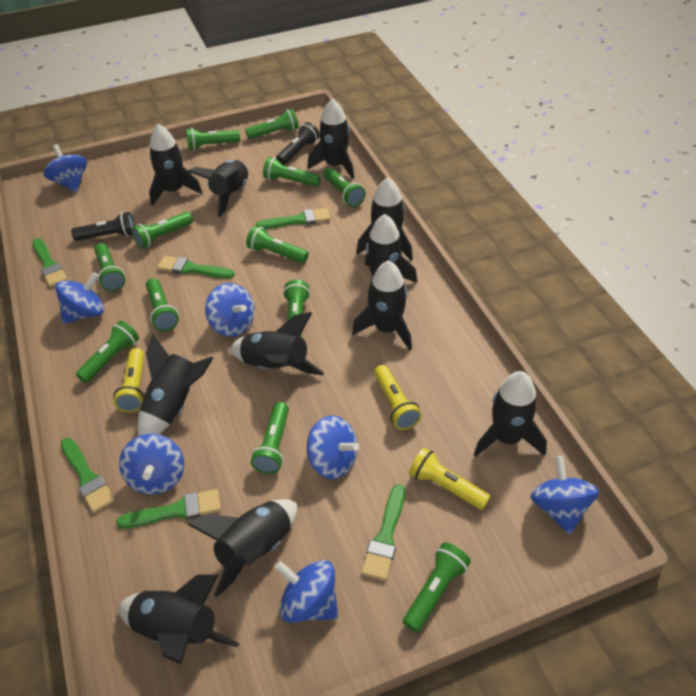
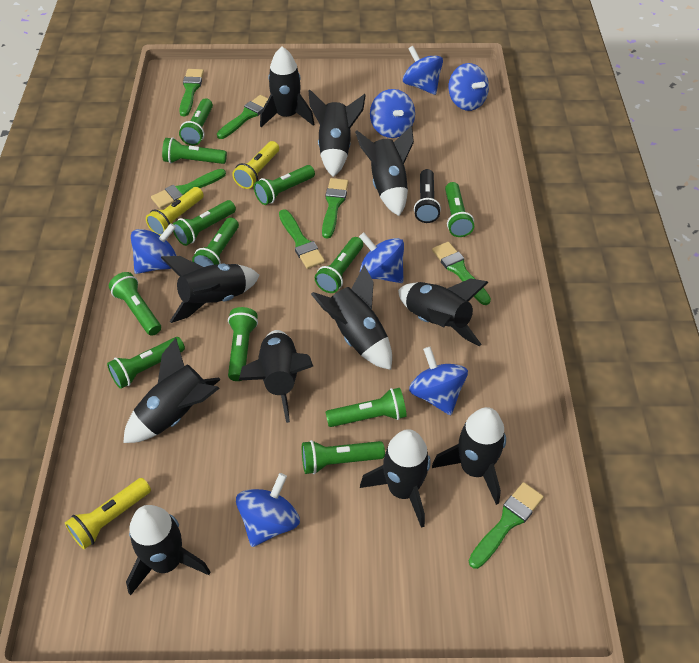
black flashlight: 2 -> 1
green brush: 6 -> 7

